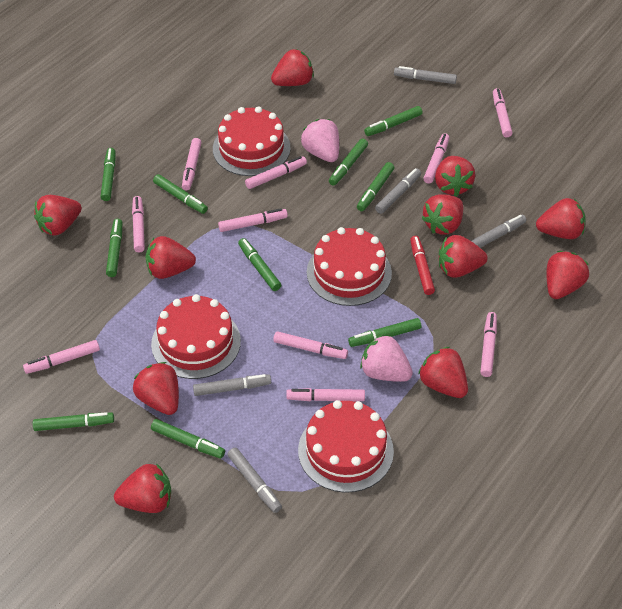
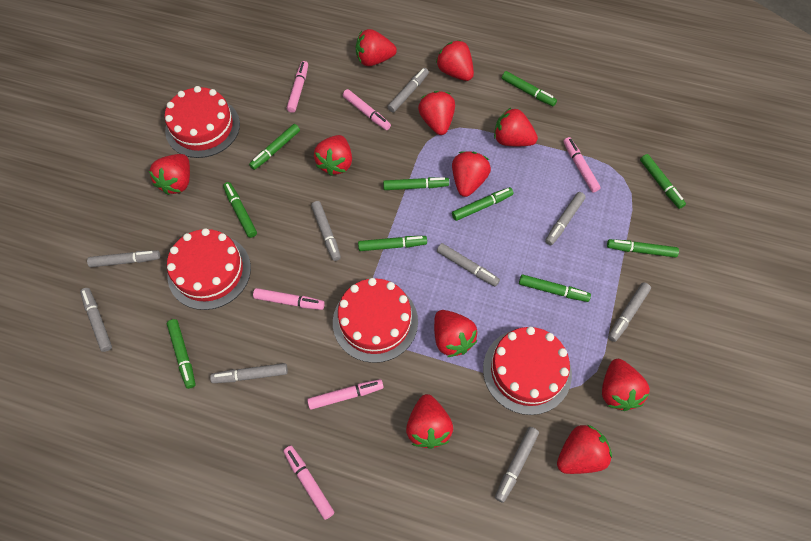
grey marker: 5 -> 9
pink marker: 10 -> 6
pink strawberry: 2 -> 0
red marker: 1 -> 0

